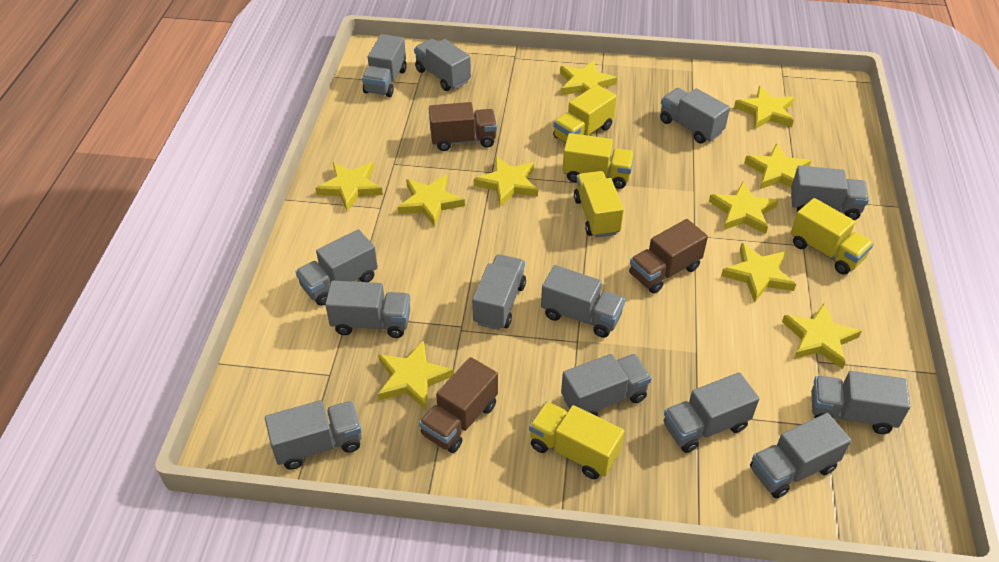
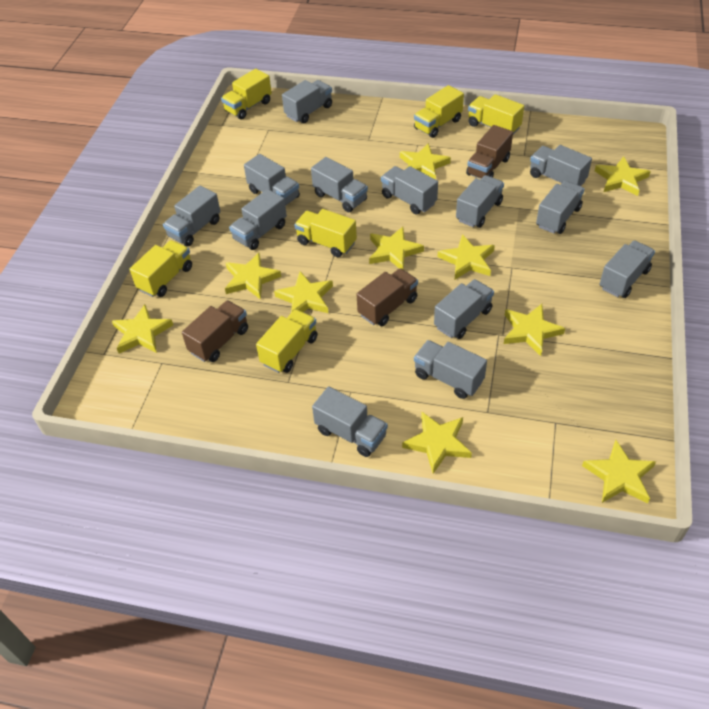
yellow truck: 5 -> 6

